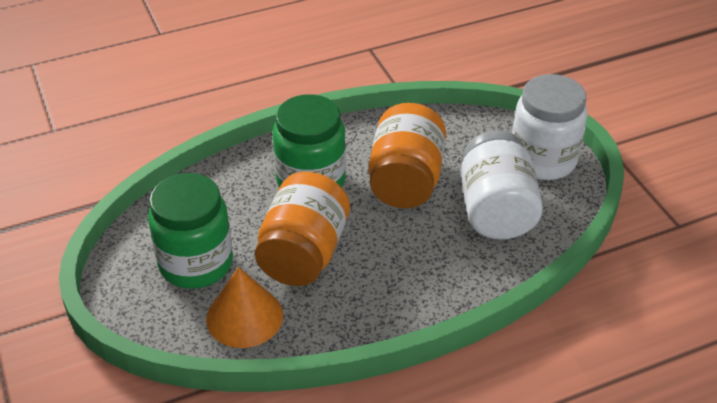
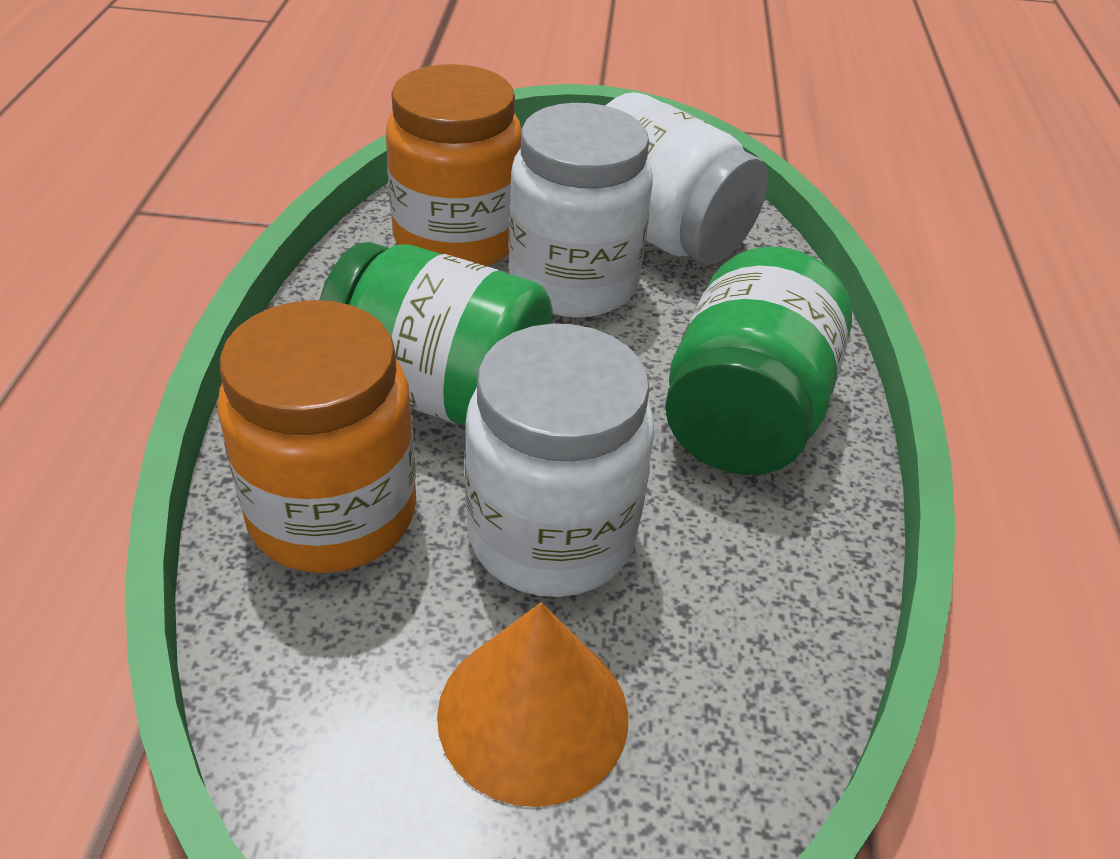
white jar: 2 -> 3

